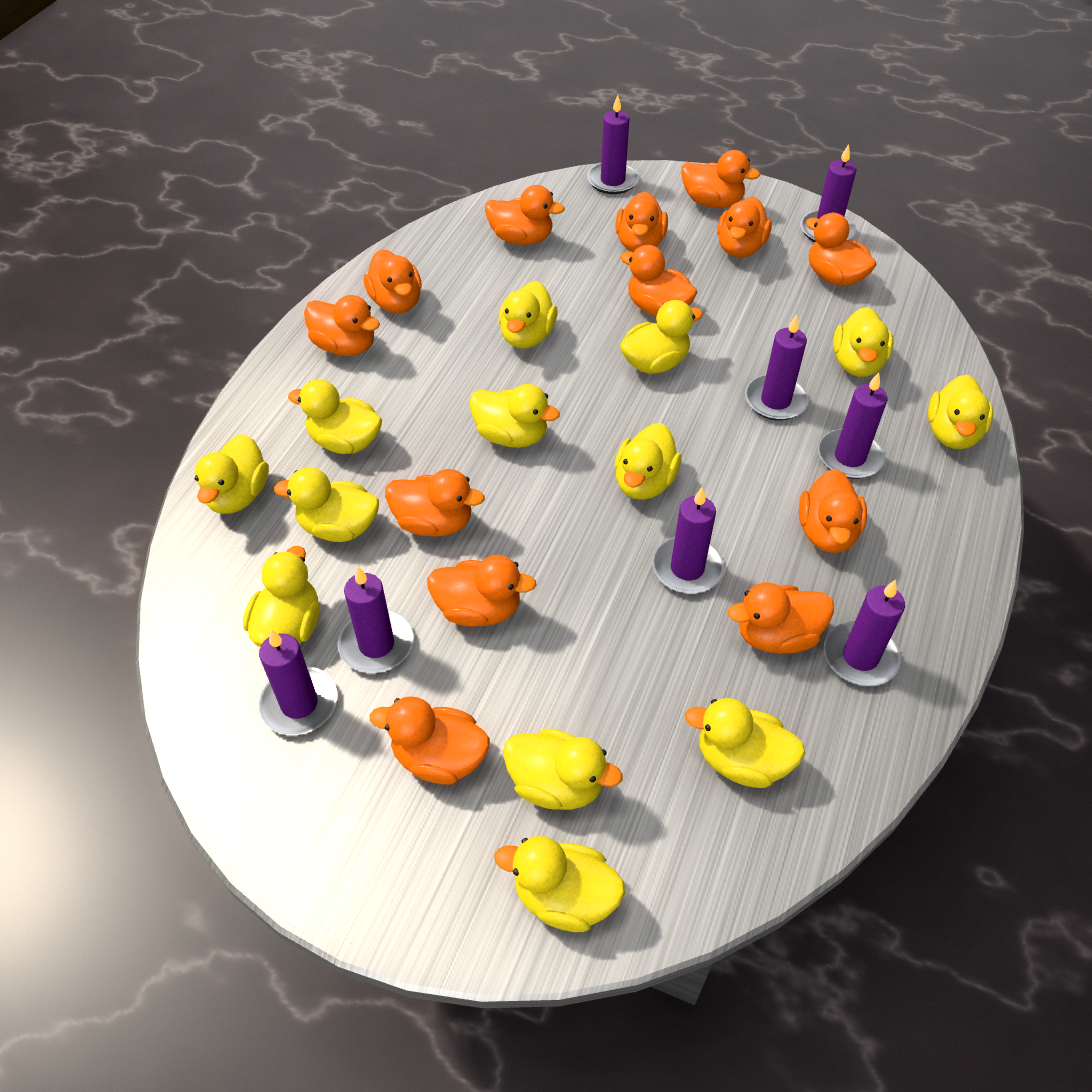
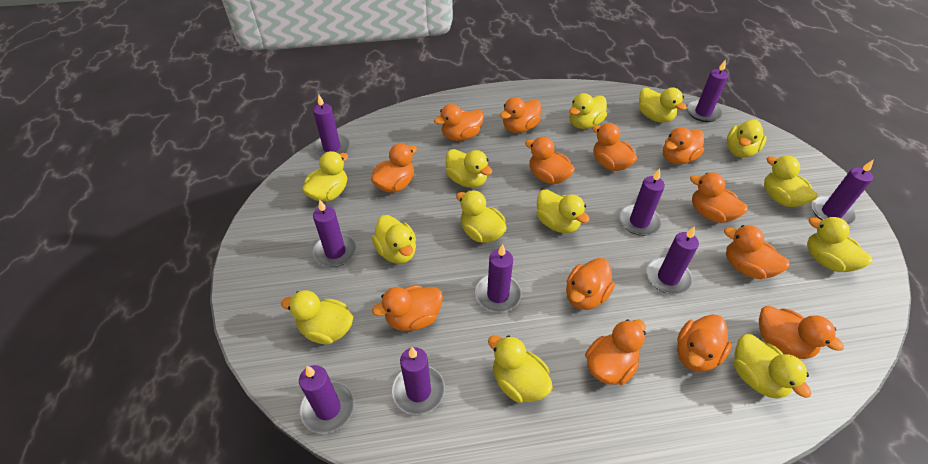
purple candle: 8 -> 9

